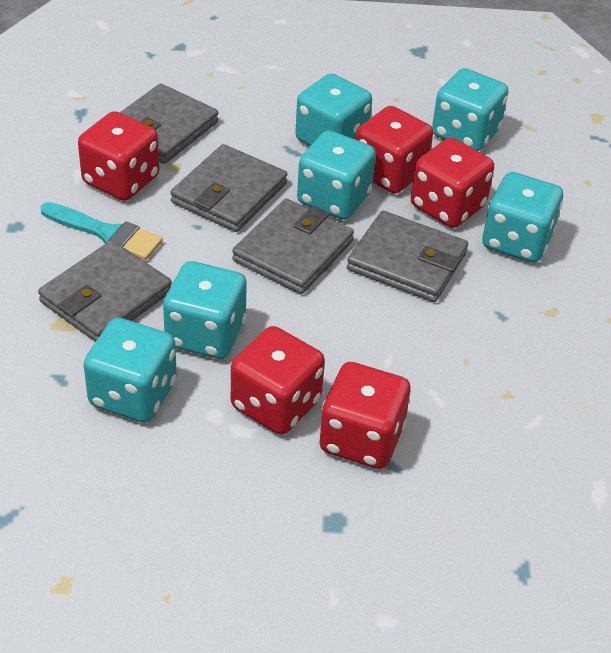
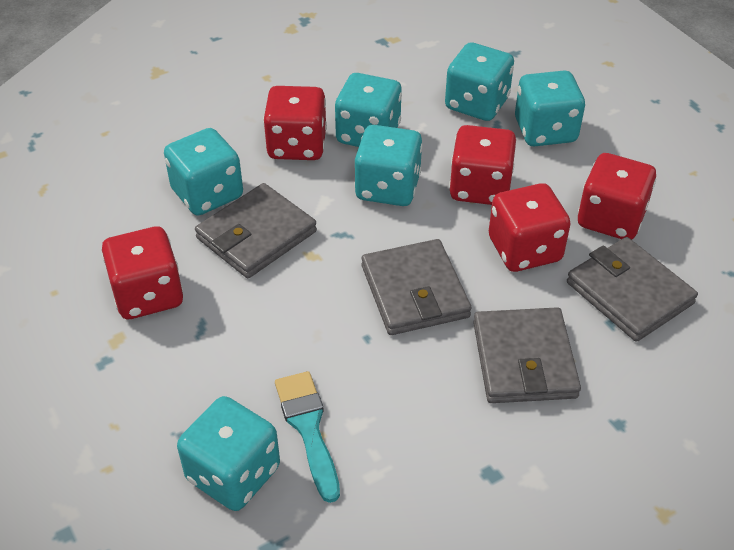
grey wallet: 5 -> 4

